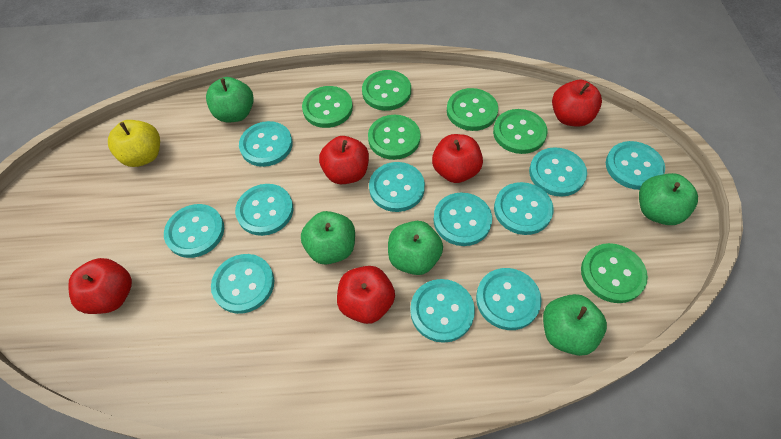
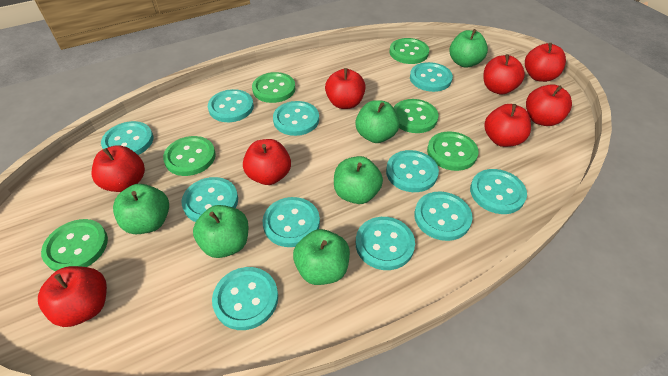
green apple: 5 -> 6
red apple: 5 -> 8
yellow apple: 1 -> 0

